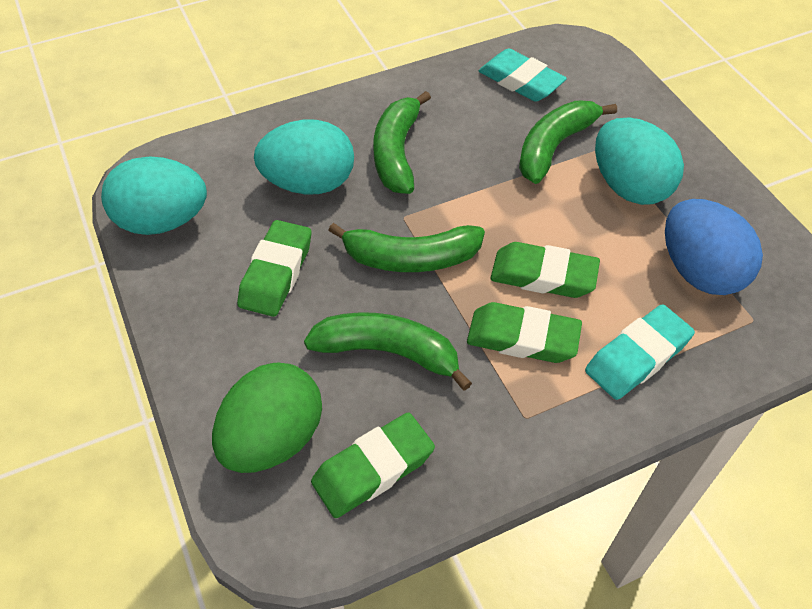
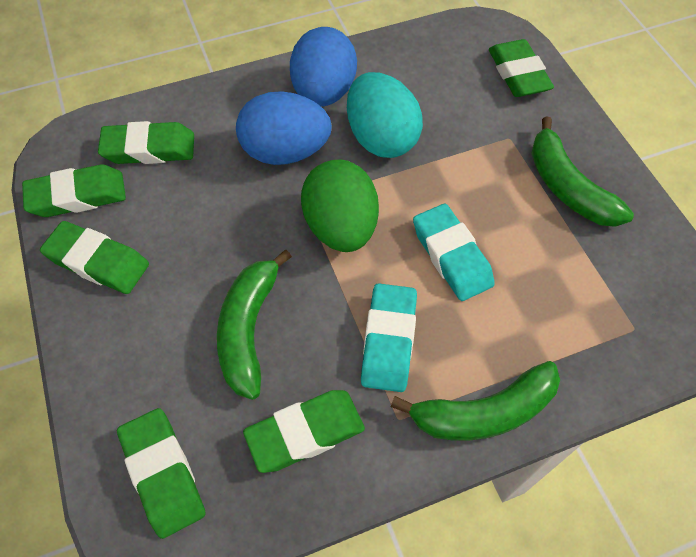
blue egg: 1 -> 2
green banana: 4 -> 3
green eraser: 4 -> 6
turquoise egg: 3 -> 1

